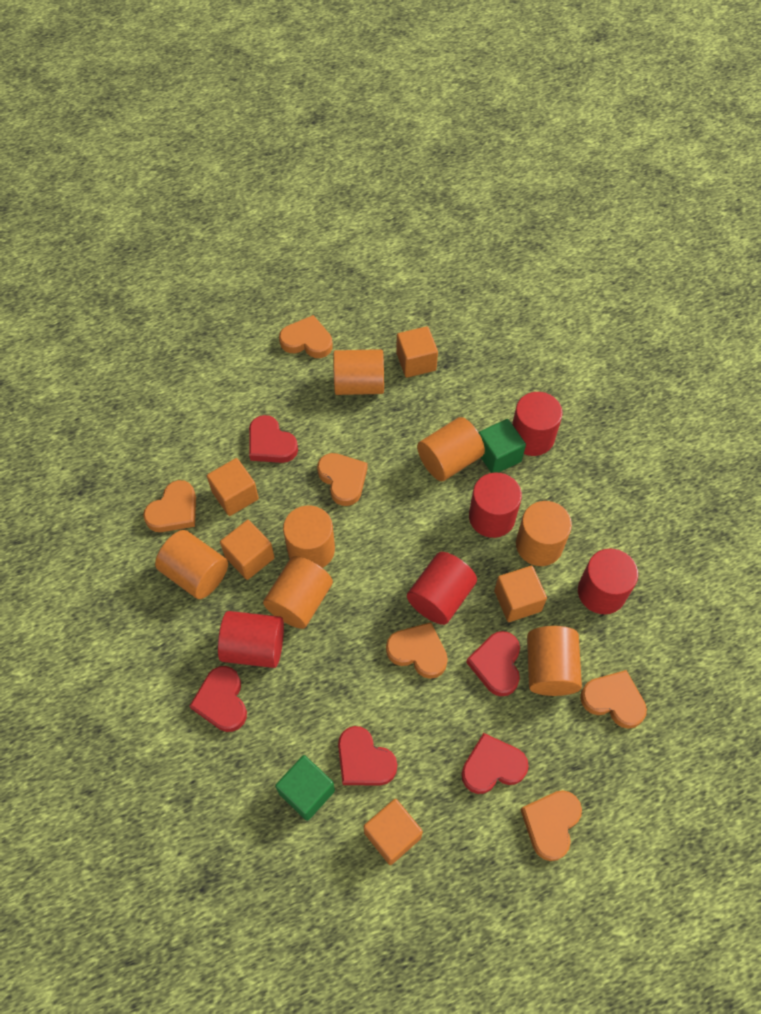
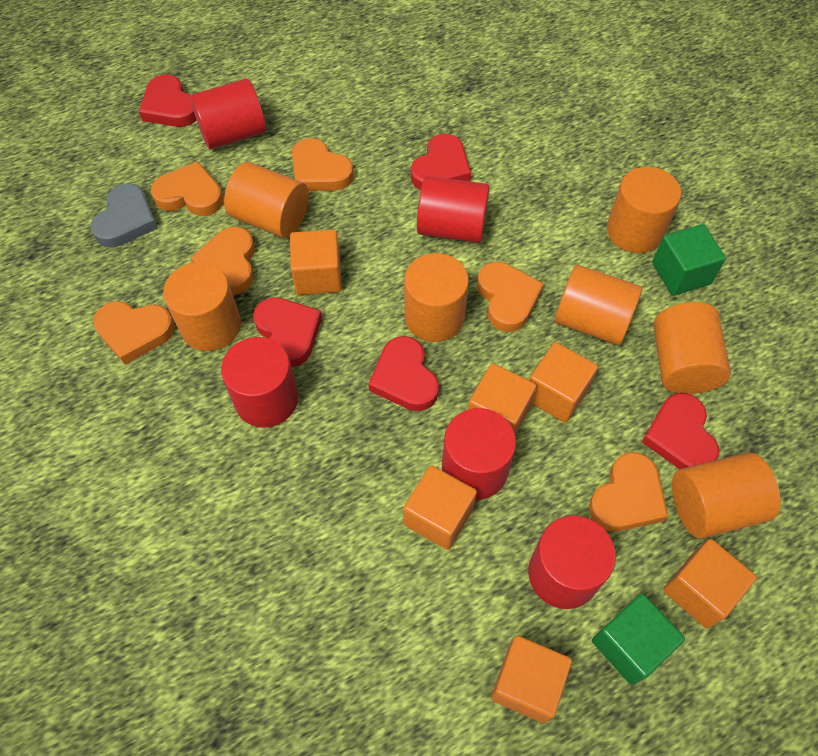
grey heart: 0 -> 1
orange cube: 5 -> 6

